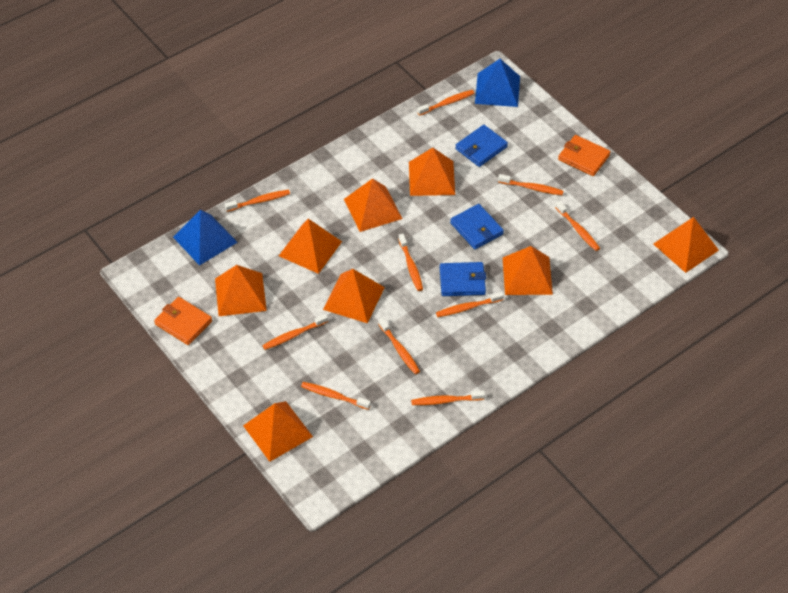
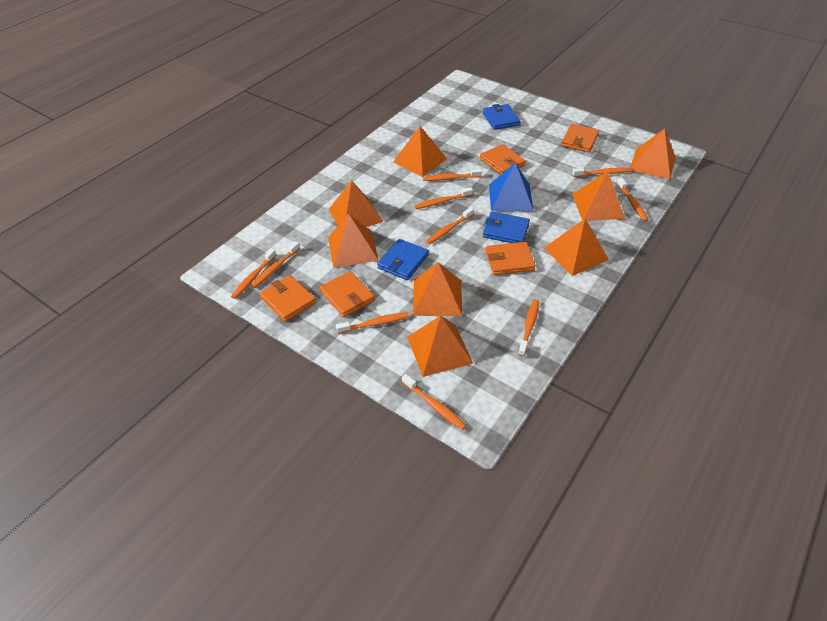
blue pyramid: 2 -> 1
orange wallet: 2 -> 5

